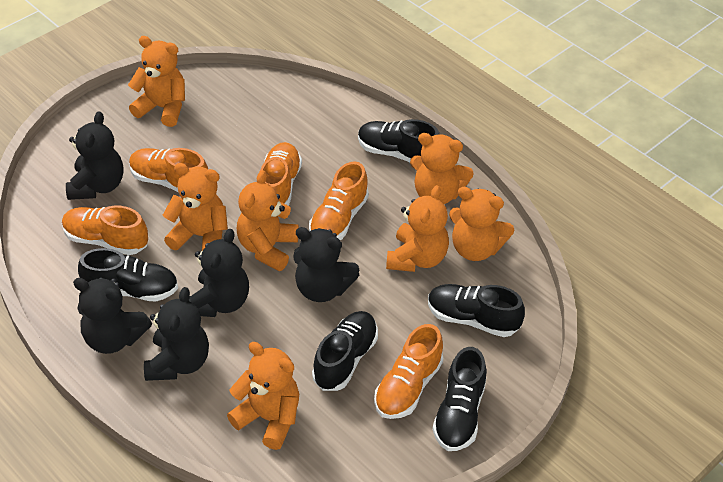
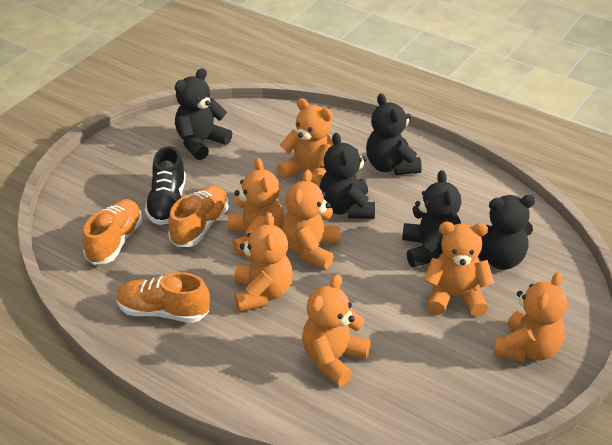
black shoe: 5 -> 1
orange shoe: 5 -> 3

